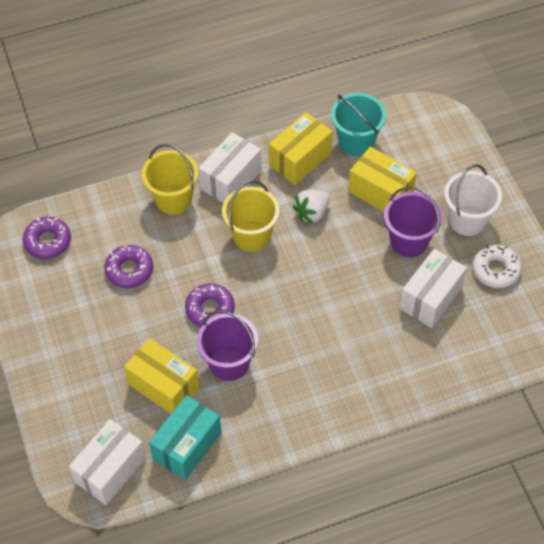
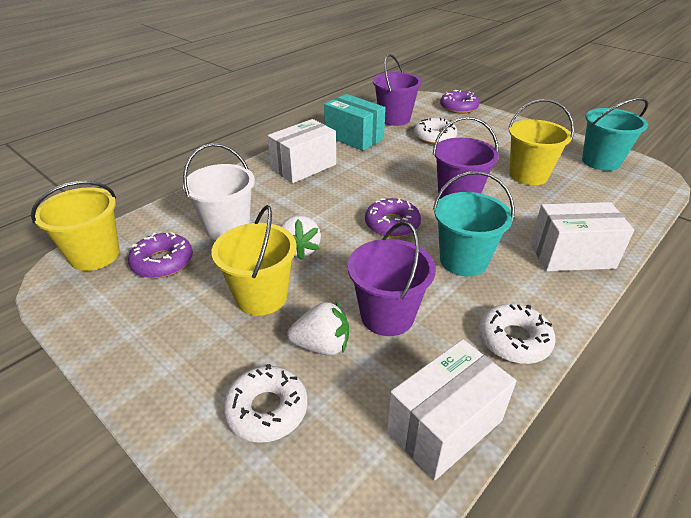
purple bucket: 2 -> 3
turquoise bucket: 1 -> 2
white donut: 1 -> 3
white strawberry: 1 -> 2
yellow box: 3 -> 0
yellow bucket: 2 -> 3

